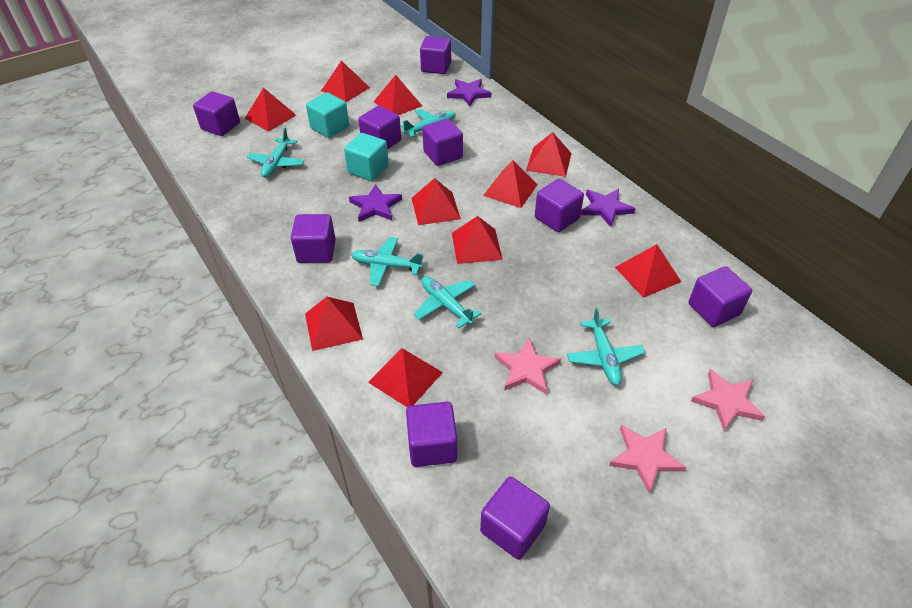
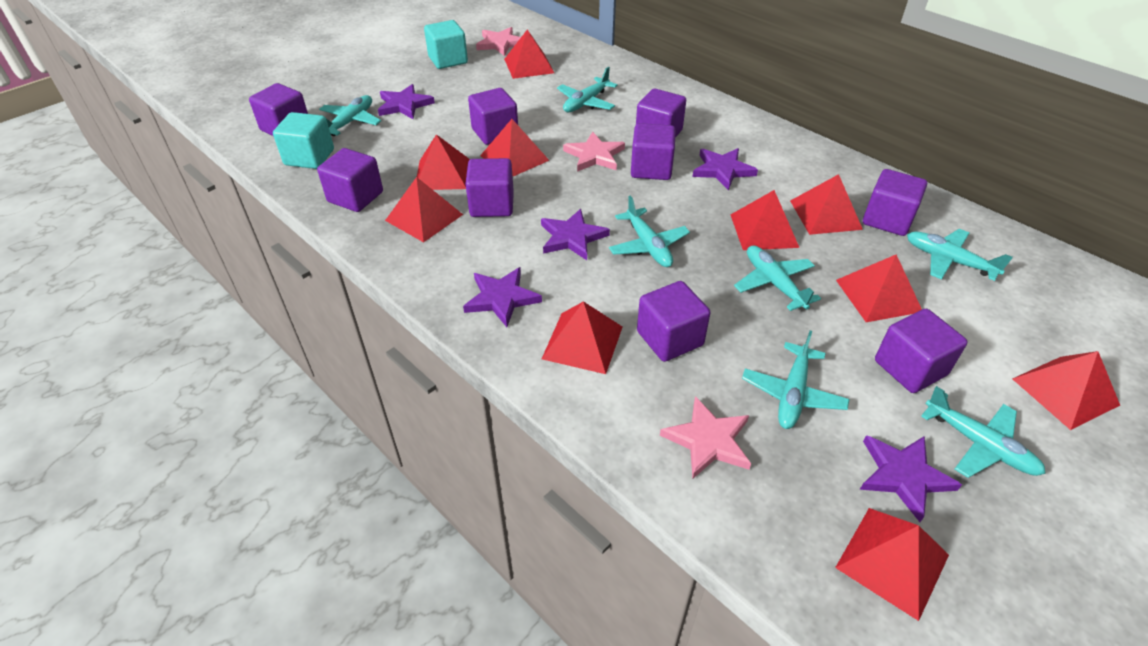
purple star: 3 -> 5
turquoise plane: 5 -> 7

